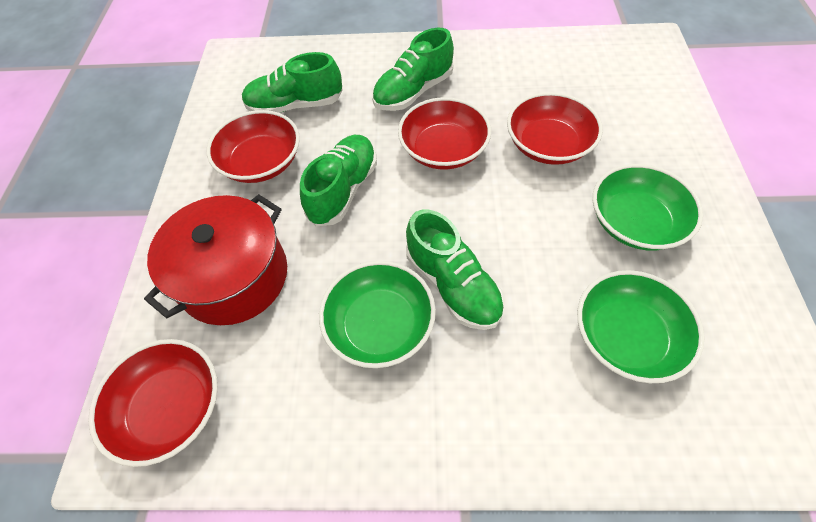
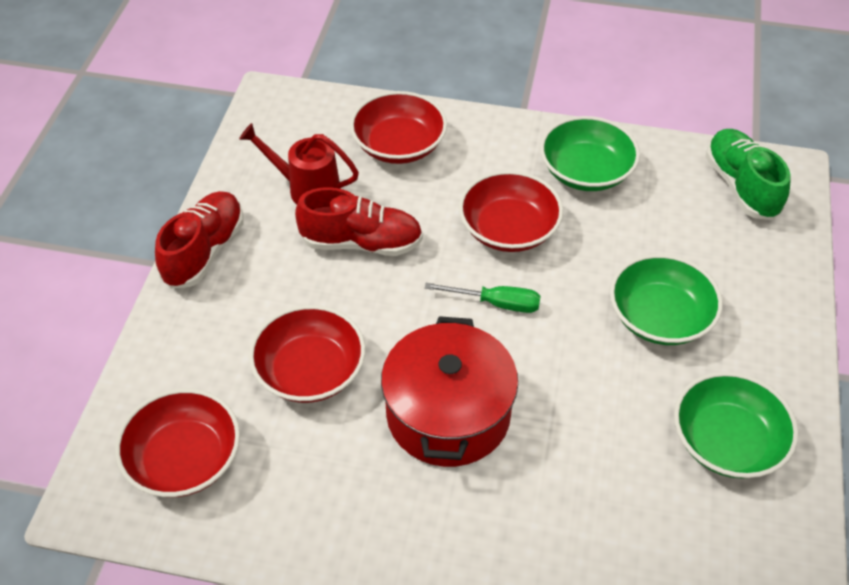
green screwdriver: 0 -> 1
green shoe: 4 -> 1
red shoe: 0 -> 2
red watering can: 0 -> 1

